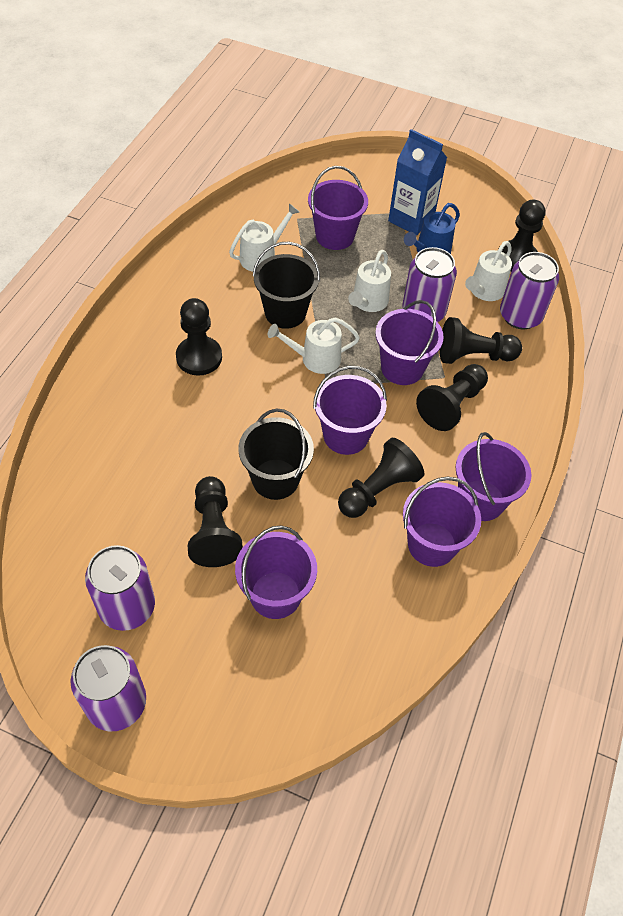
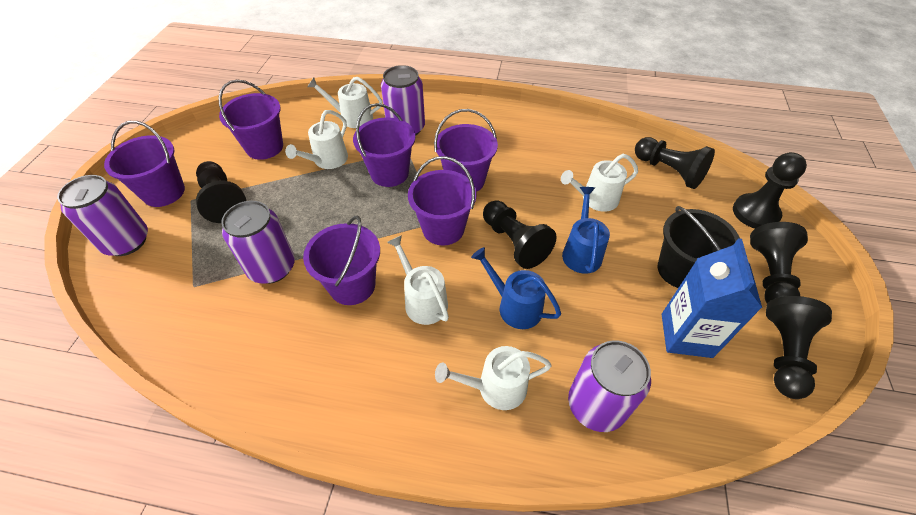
black bucket: 2 -> 1
blue watering can: 1 -> 2
white watering can: 4 -> 5

